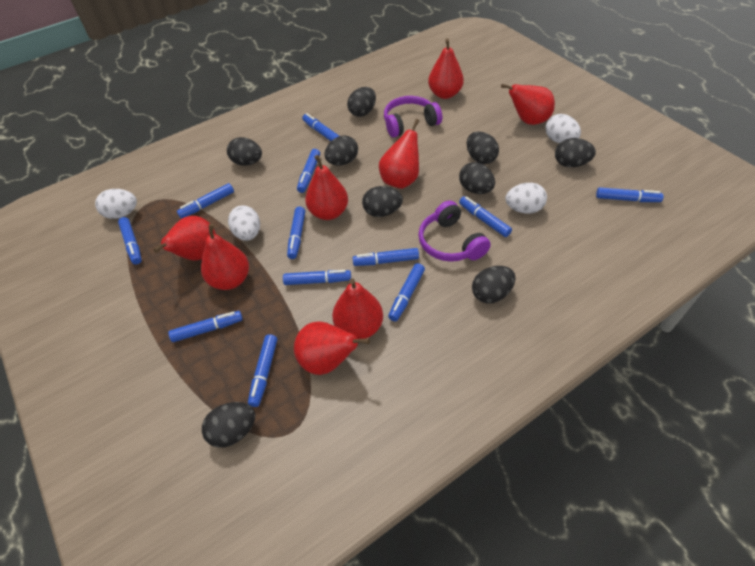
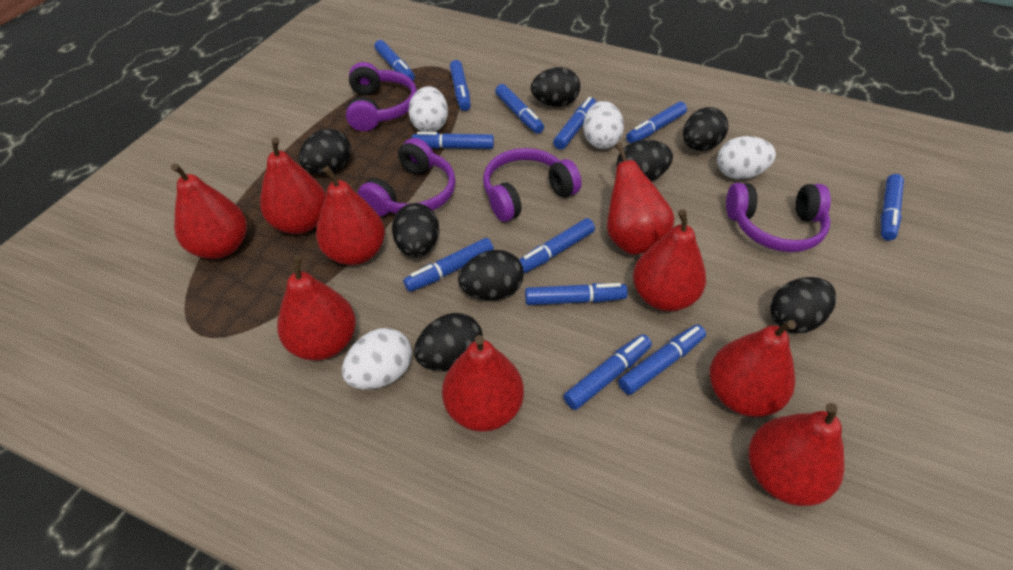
black egg: 9 -> 8
purple headphones: 2 -> 4
red pear: 8 -> 9

